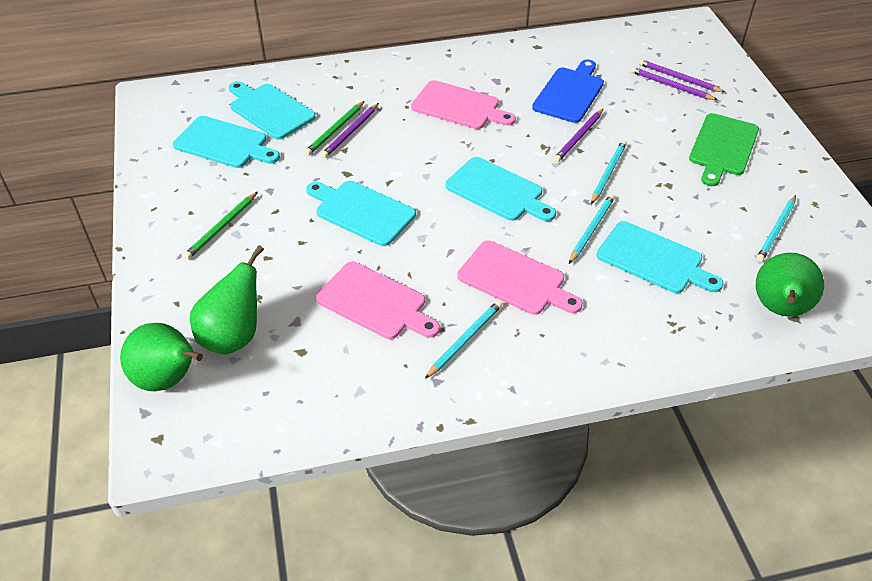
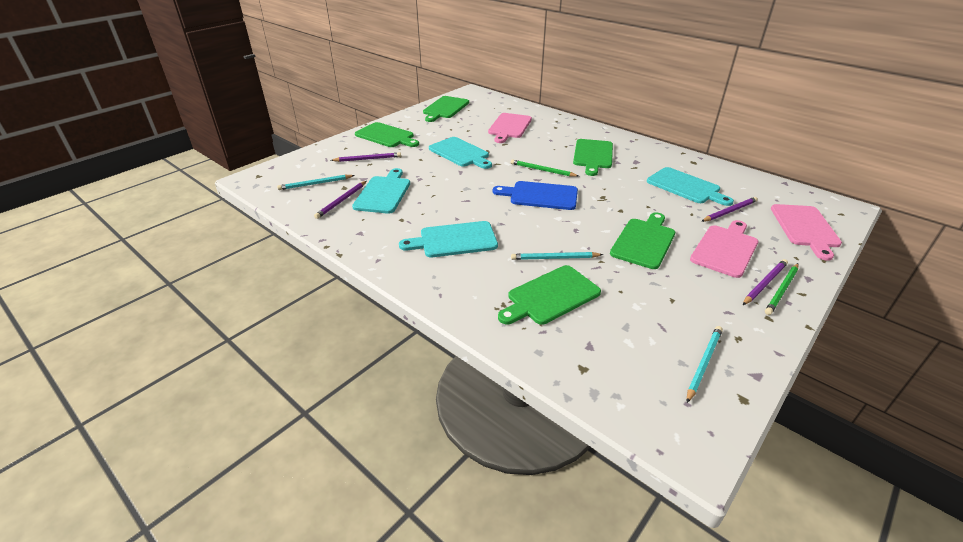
green cutting board: 1 -> 5
green pear: 3 -> 0
turquoise cutting board: 5 -> 4
turquoise pencil: 4 -> 3

